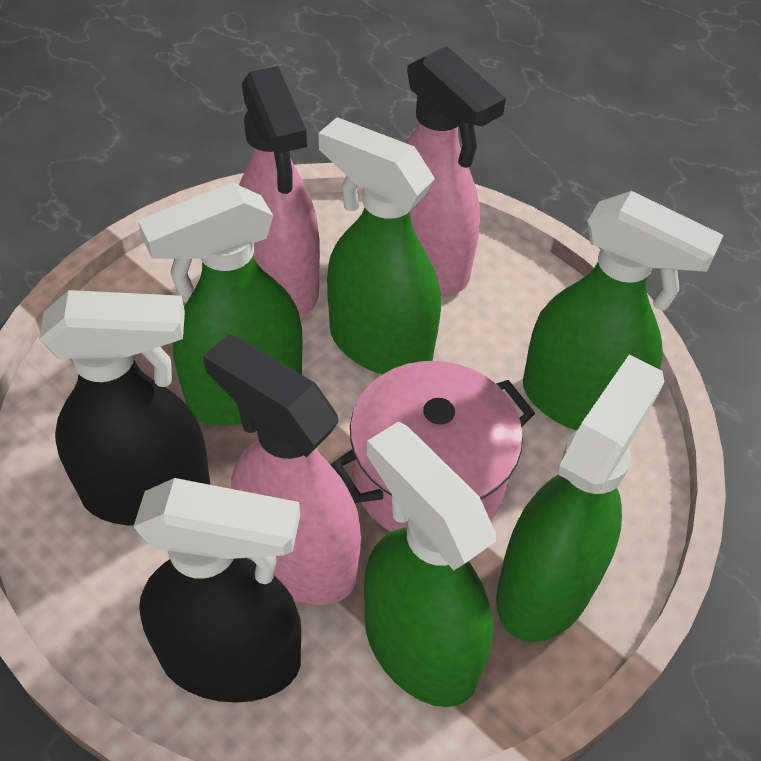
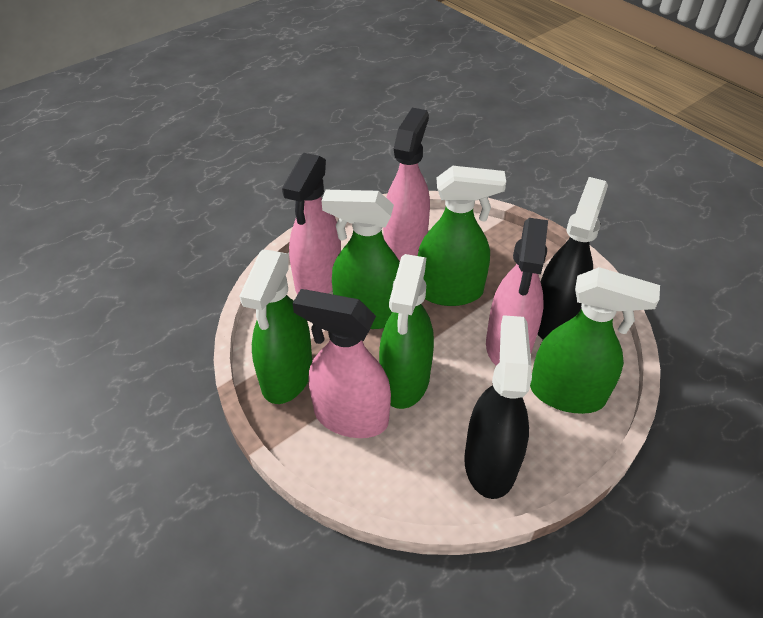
pink pot: 1 -> 0
pink spray bottle: 3 -> 4

